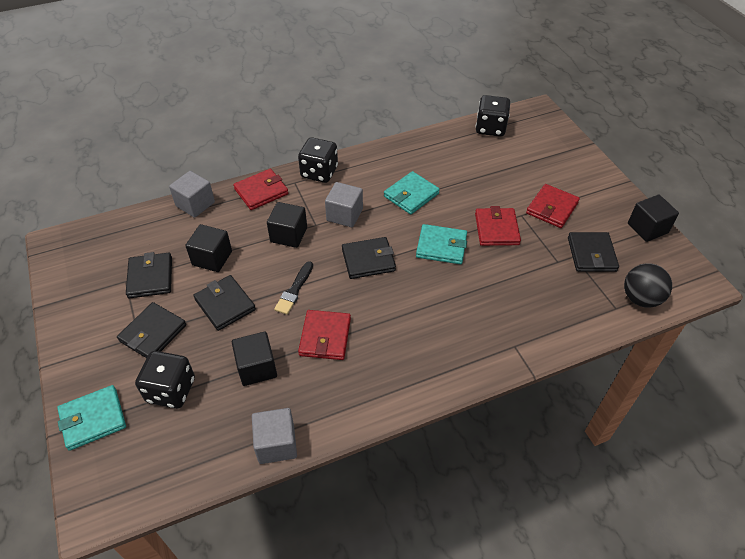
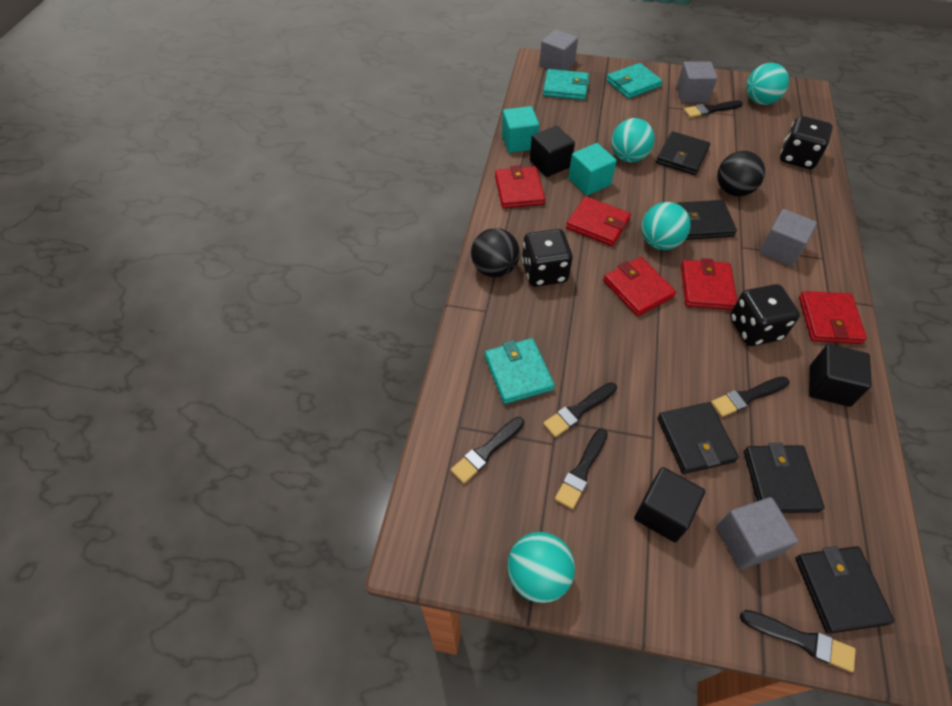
black ball: 1 -> 2
black brush: 1 -> 6
black cube: 4 -> 3
grey cube: 3 -> 4
red wallet: 4 -> 5
turquoise ball: 0 -> 4
turquoise cube: 0 -> 2

